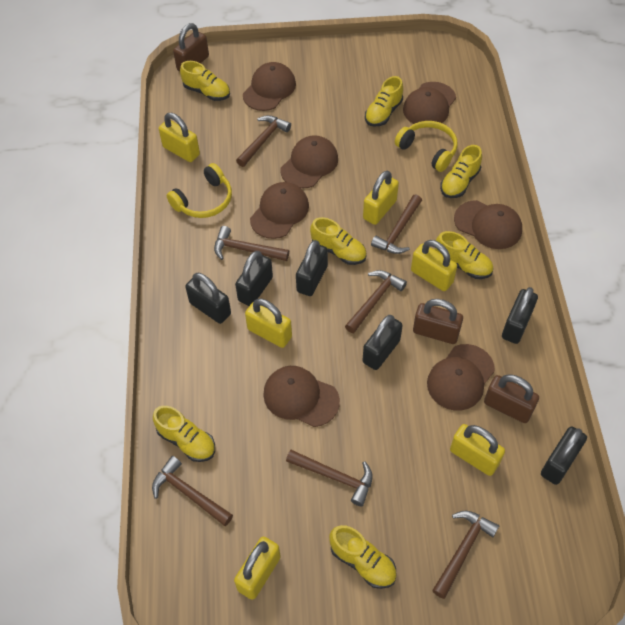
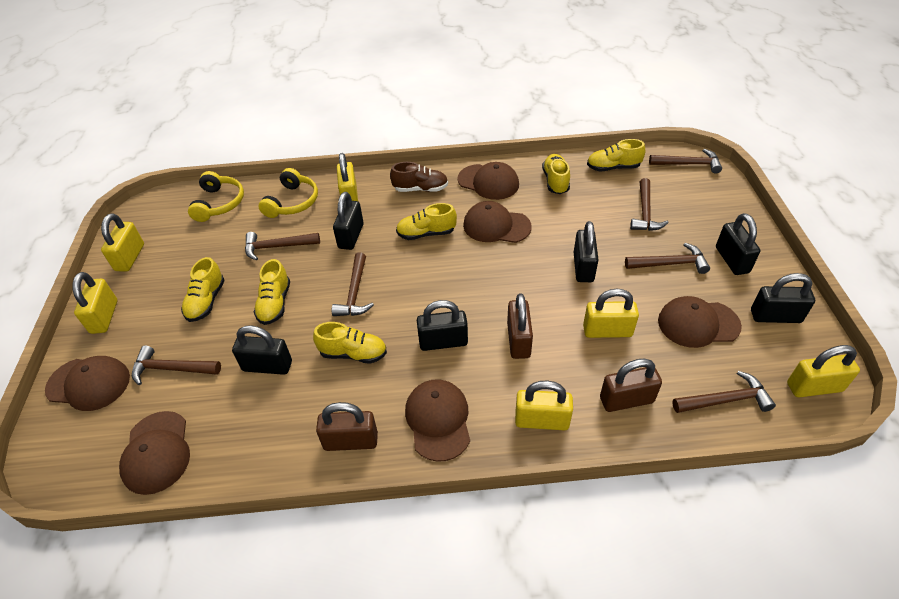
brown cap: 7 -> 6
brown shoe: 0 -> 1
yellow shoe: 7 -> 6

